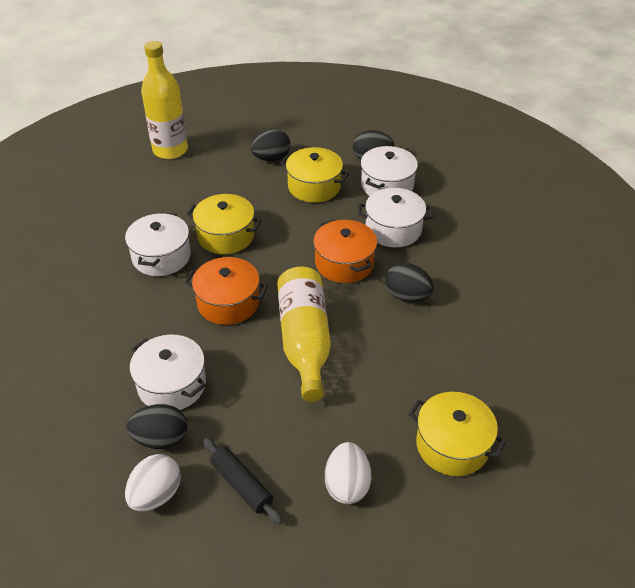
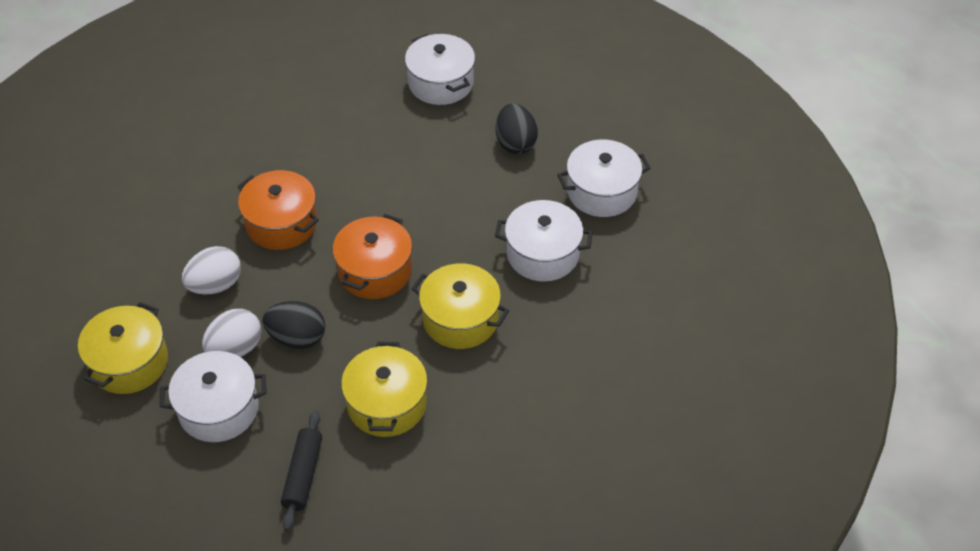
black egg: 4 -> 2
yellow bottle: 2 -> 0

